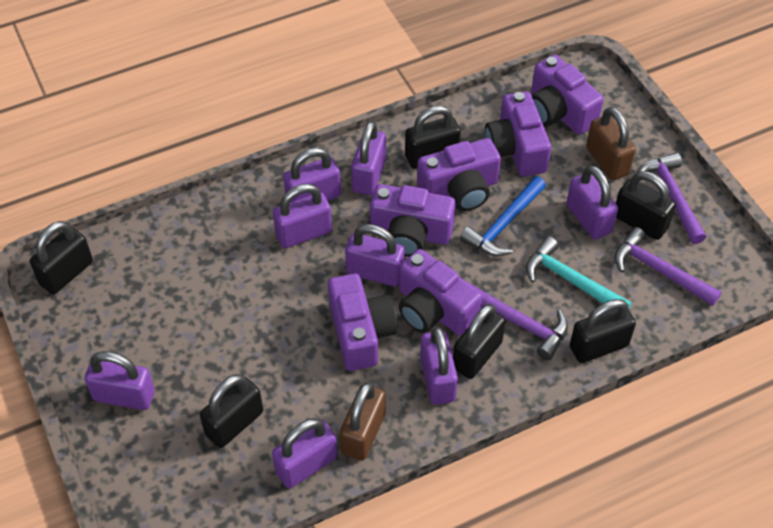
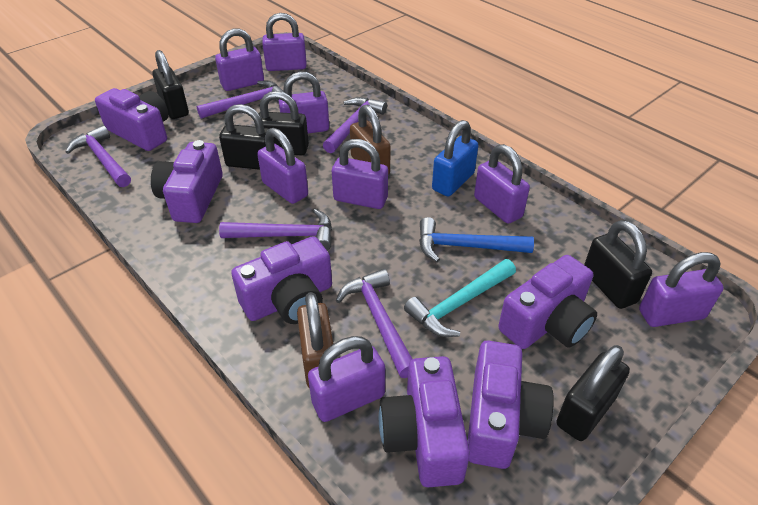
black padlock: 6 -> 5
blue padlock: 0 -> 1
purple hammer: 3 -> 5

